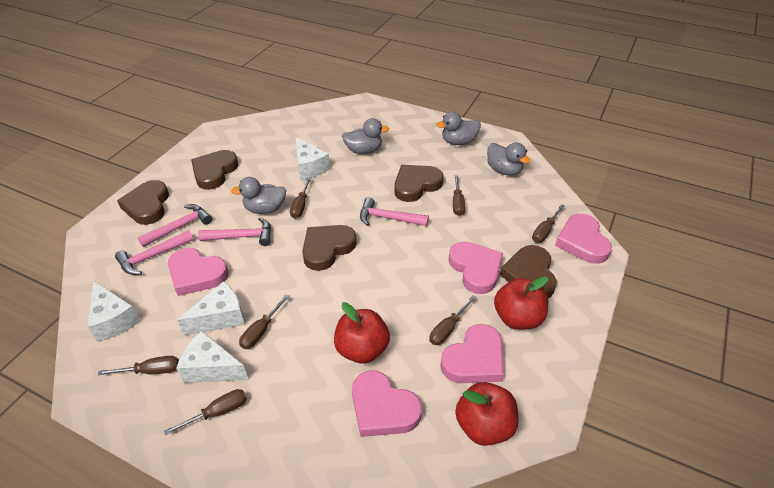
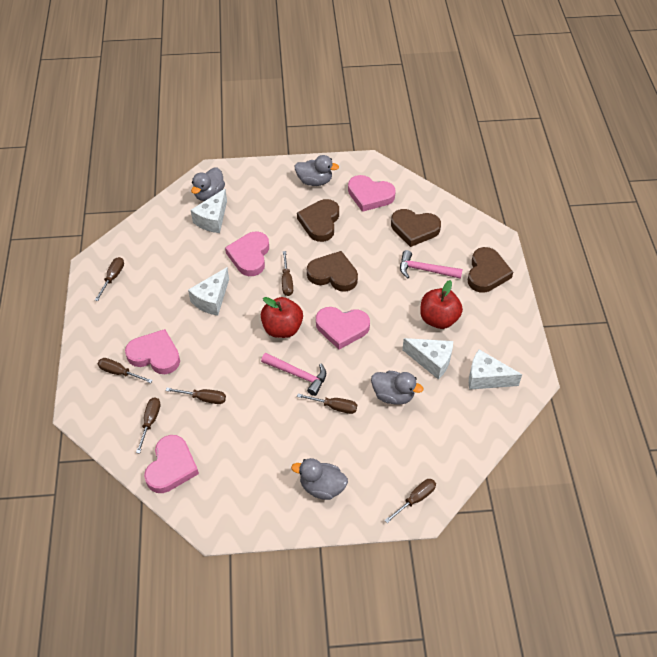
brown heart: 5 -> 4
pink hammer: 4 -> 2
red apple: 3 -> 2

